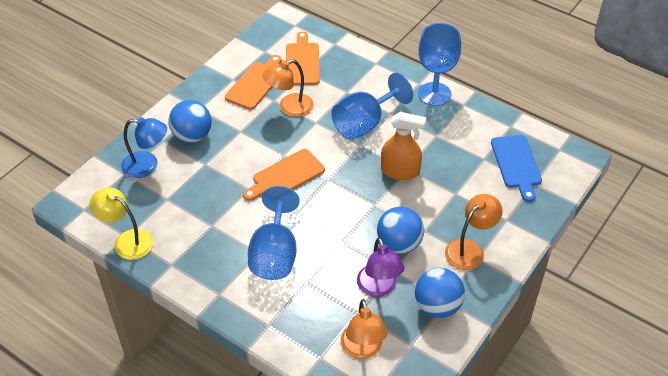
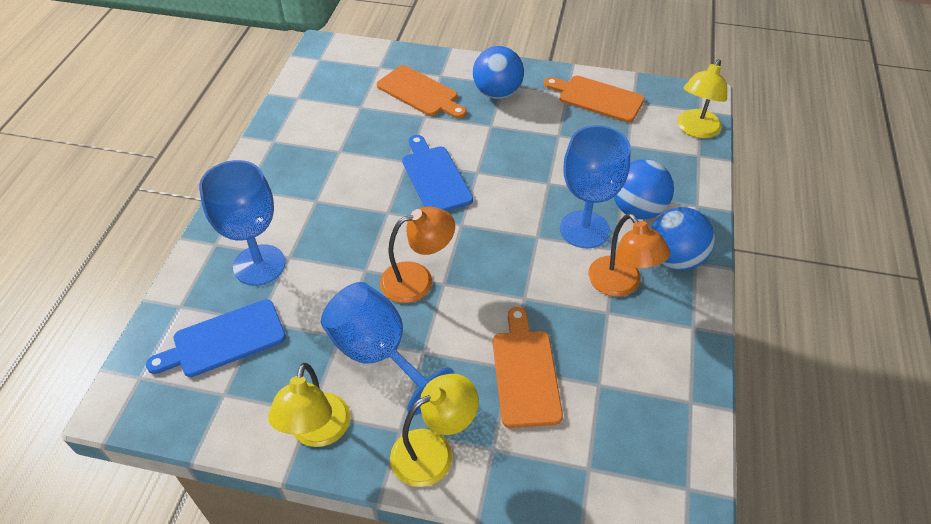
blue cutting board: 1 -> 2
blue lamp: 1 -> 0
orange lamp: 3 -> 2
orange spray bottle: 1 -> 0
purple lamp: 1 -> 0
yellow lamp: 1 -> 3

